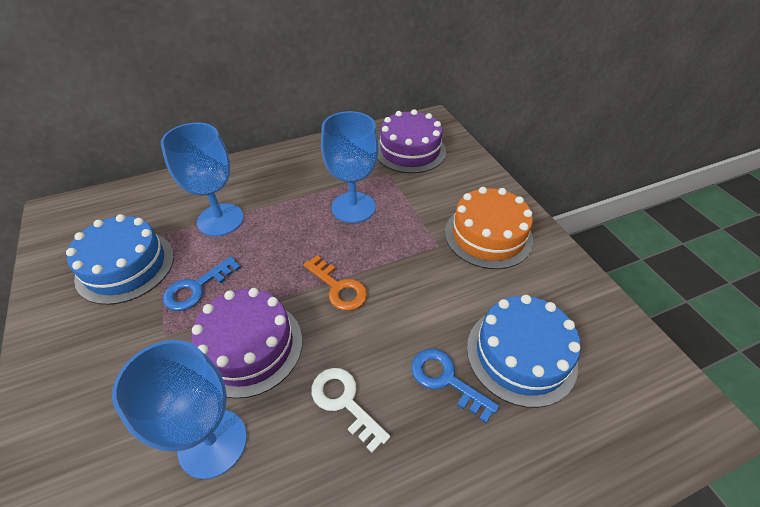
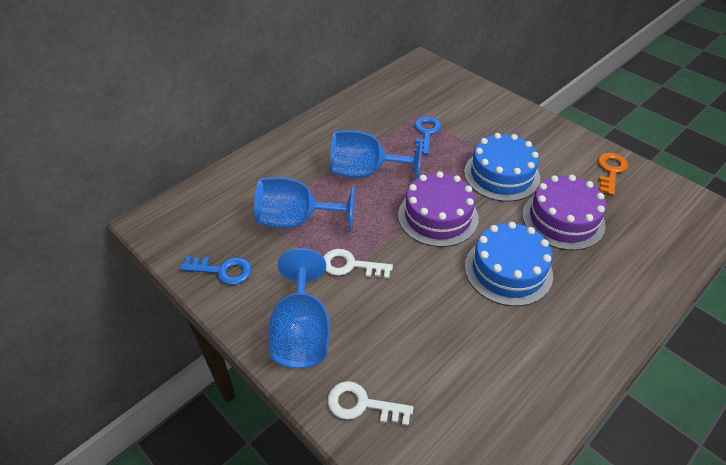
orange cake: 1 -> 0
white key: 1 -> 2

